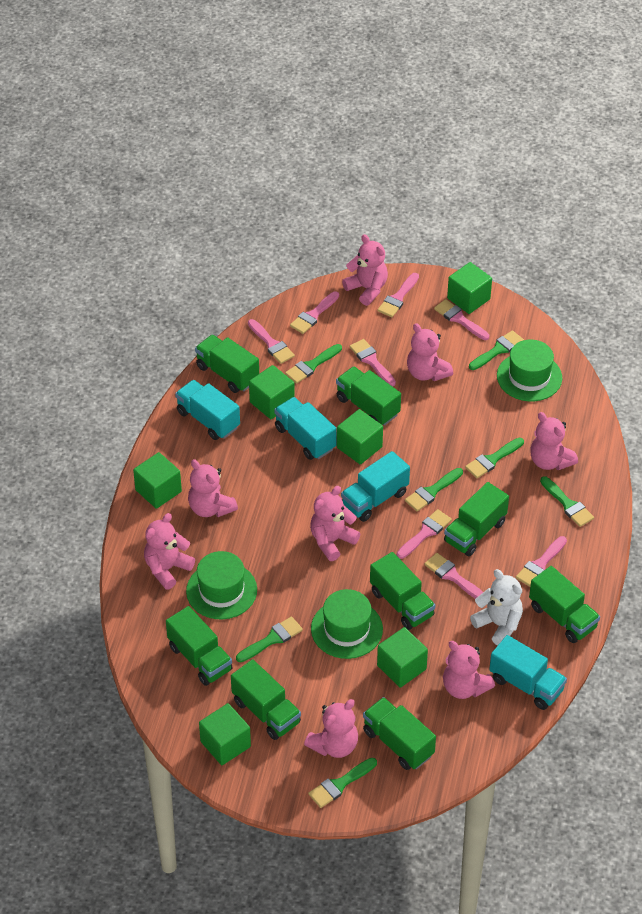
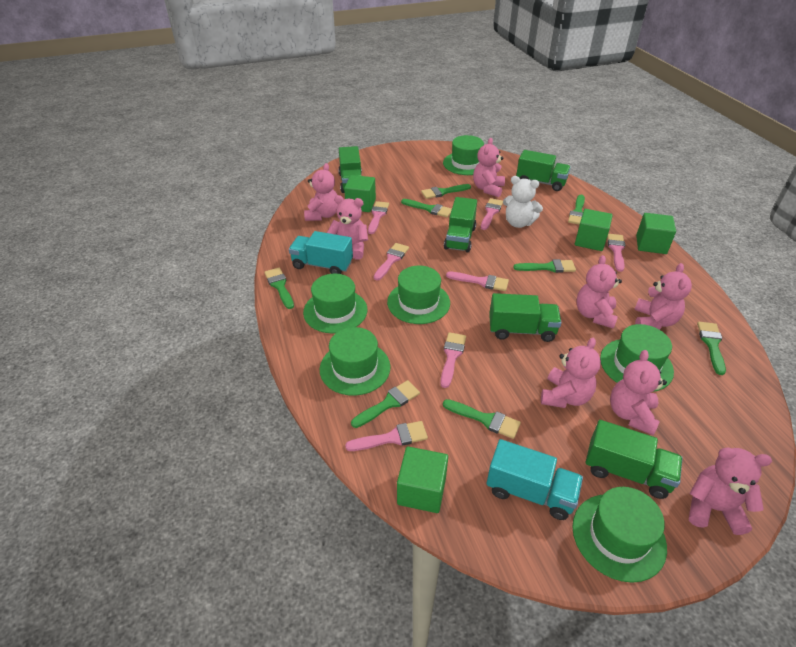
green brush: 7 -> 8
green cube: 6 -> 4
green hat: 3 -> 6
green truck: 8 -> 5
pink brush: 8 -> 7
turquoise truck: 4 -> 2

